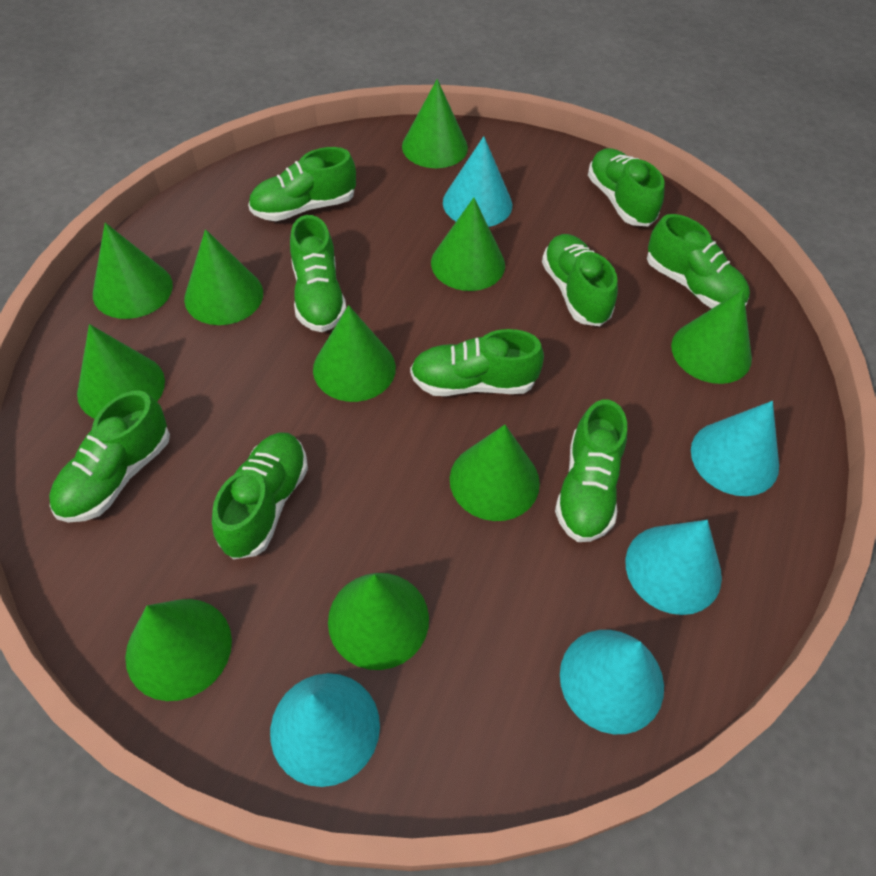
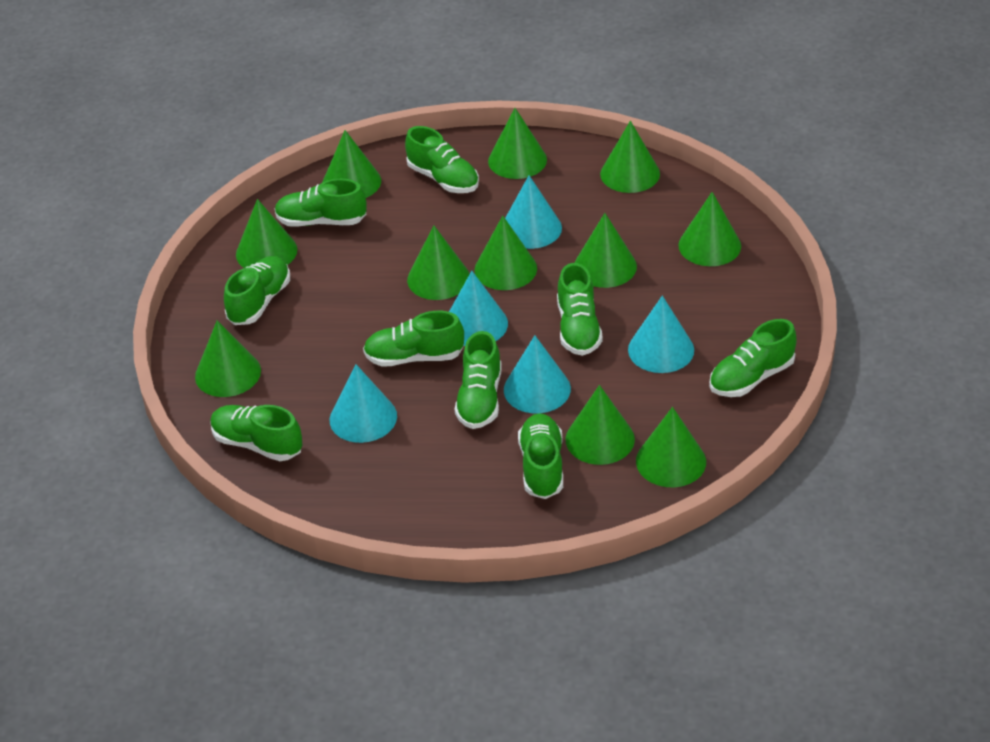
green cone: 10 -> 11

